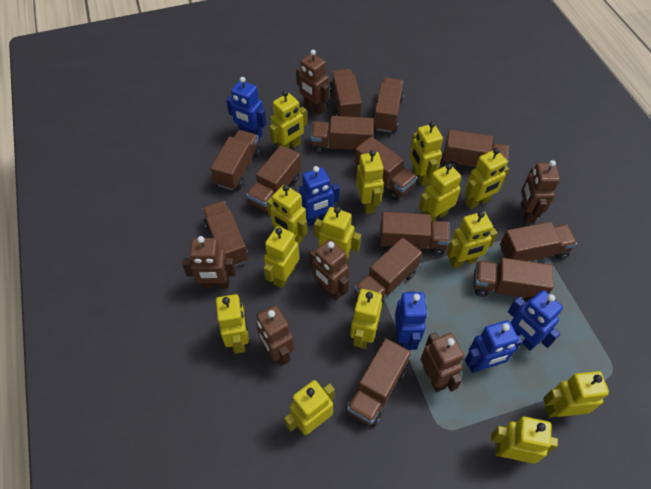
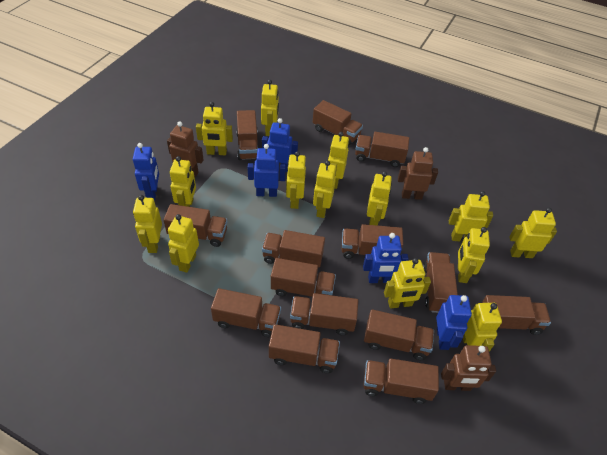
brown robot: 6 -> 3
brown truck: 13 -> 14

